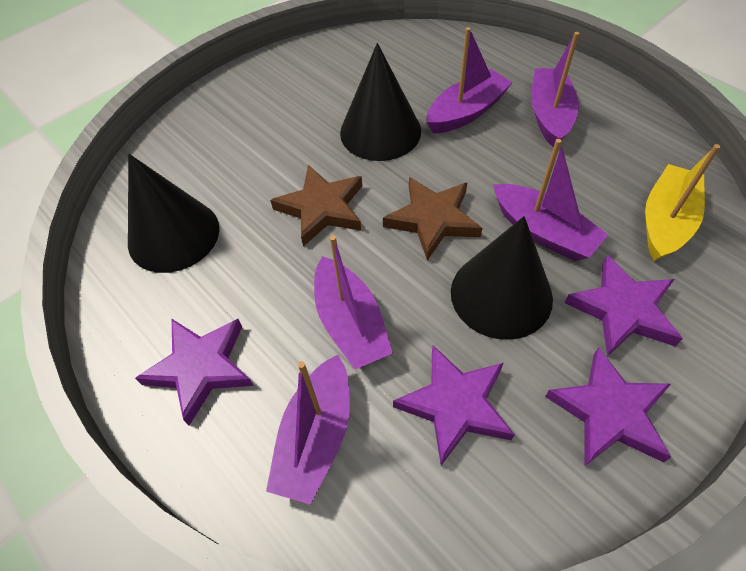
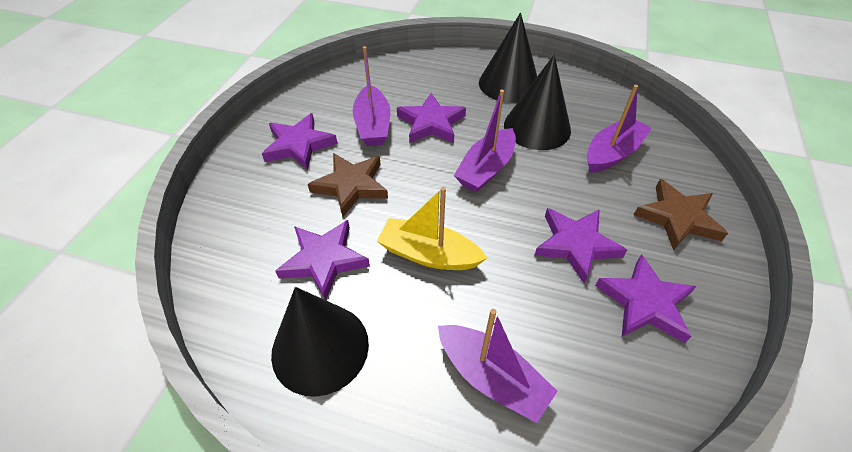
purple boat: 5 -> 4
purple star: 4 -> 5

